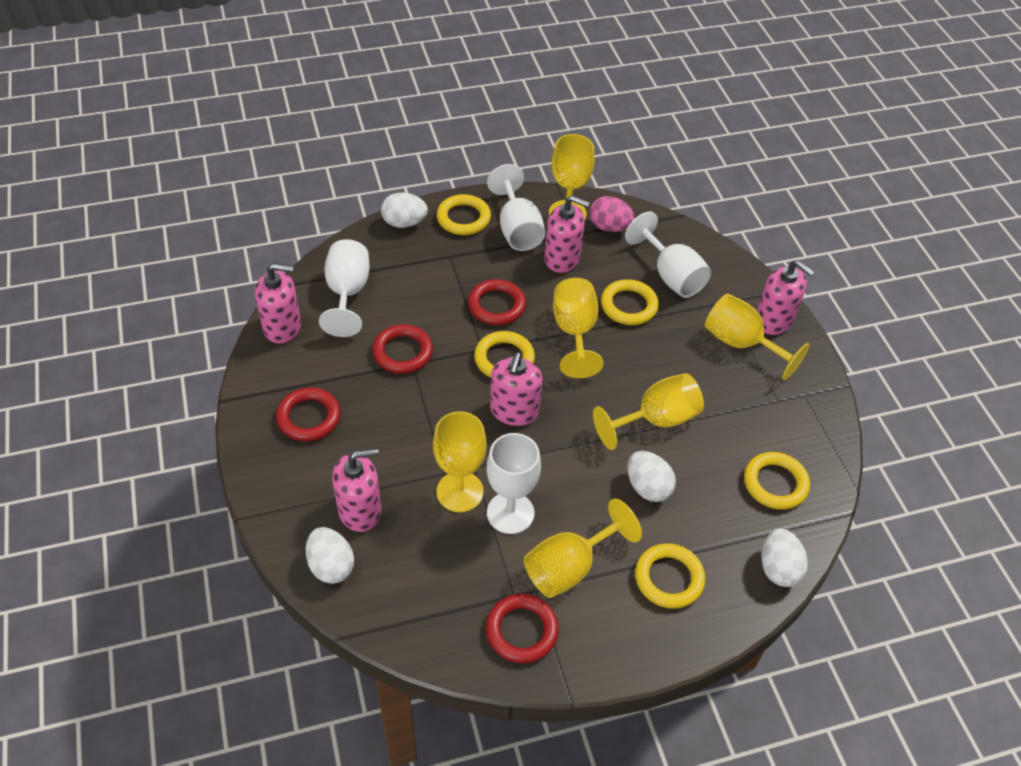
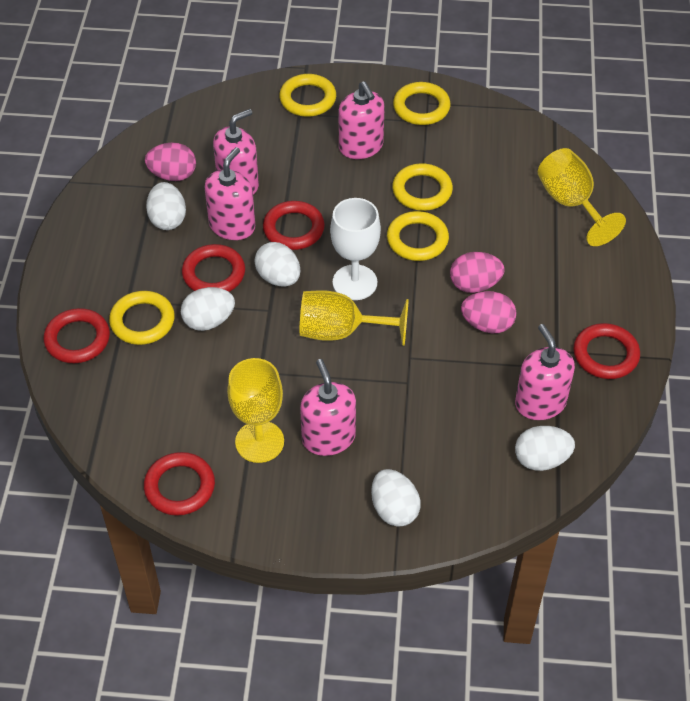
pink egg: 1 -> 3
red ring: 4 -> 5
white egg: 4 -> 5
white goblet: 4 -> 1
yellow goblet: 6 -> 3

